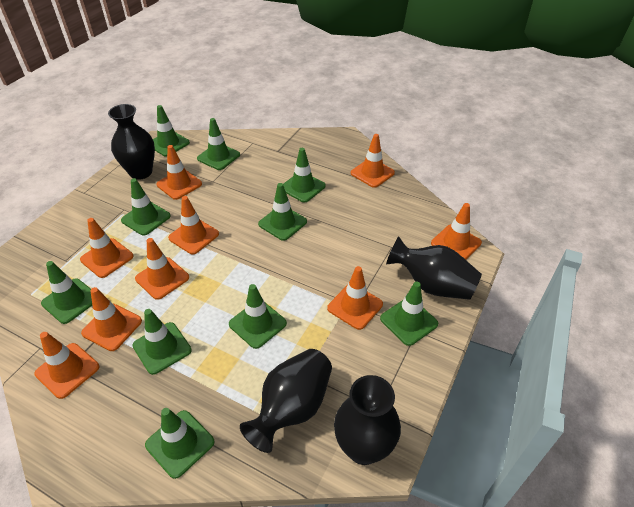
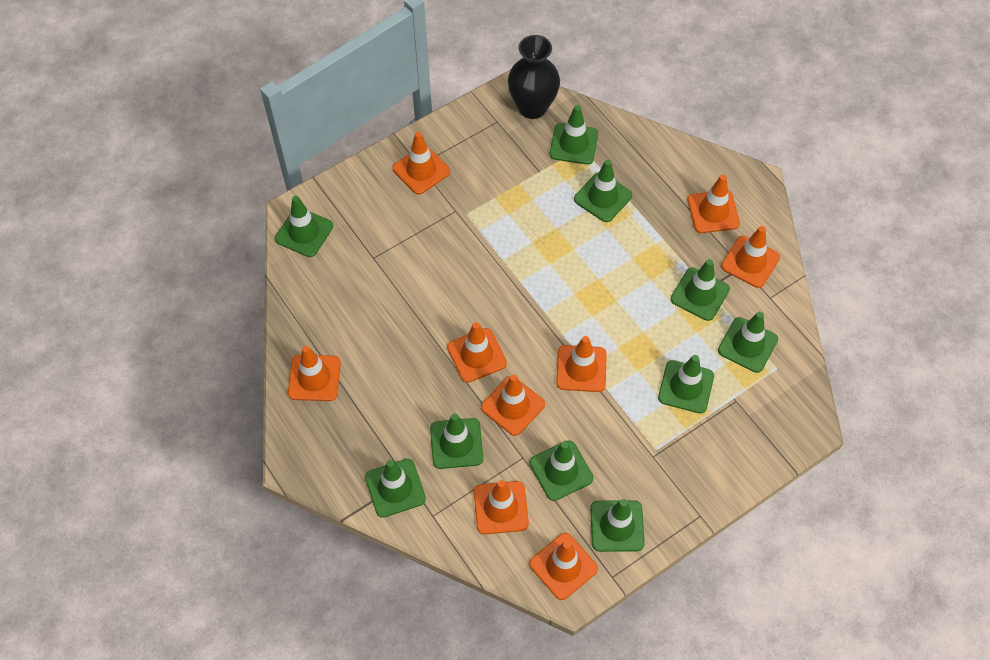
black vase: 4 -> 1

